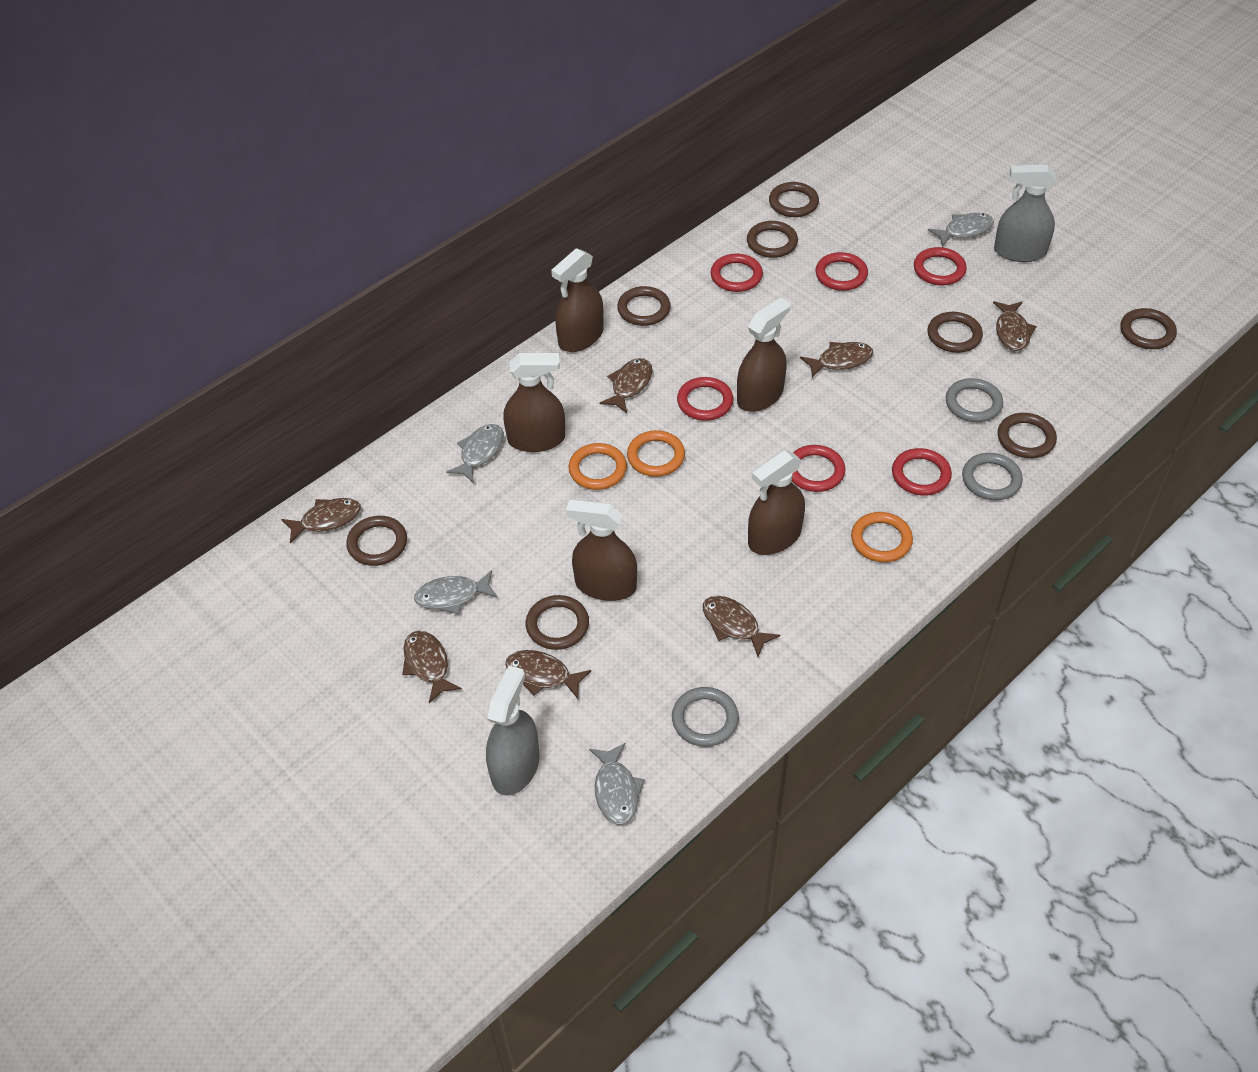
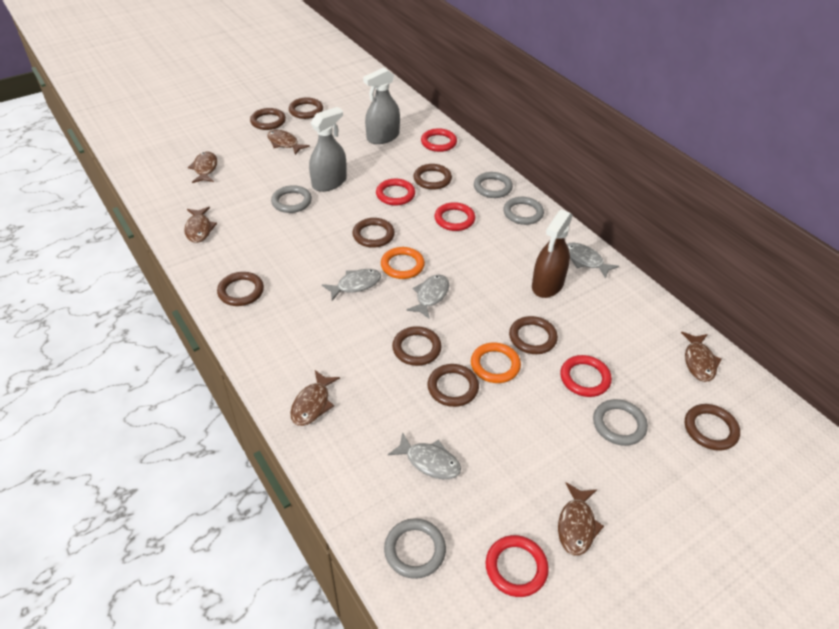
brown fish: 7 -> 6
brown ring: 8 -> 9
brown spray bottle: 5 -> 1
grey ring: 3 -> 5
orange ring: 3 -> 2
red ring: 6 -> 5

